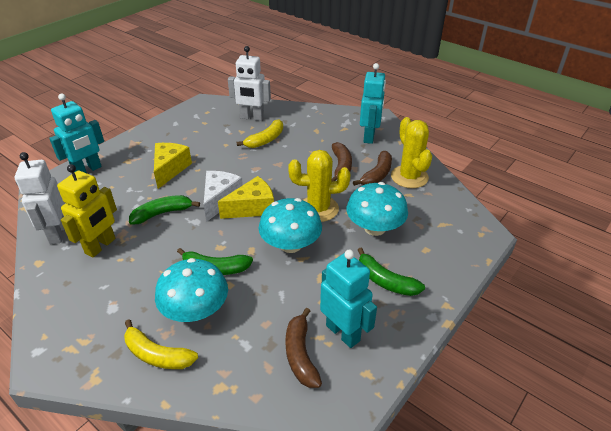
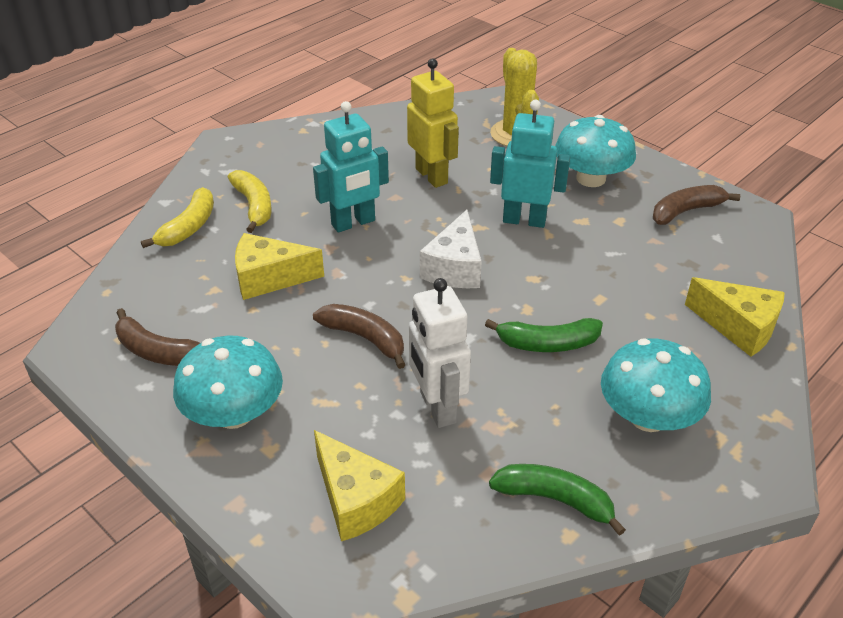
green banana: 3 -> 2
turquoise robot: 3 -> 2
white robot: 2 -> 1
yellow cactus: 2 -> 1
yellow cheese: 2 -> 3

